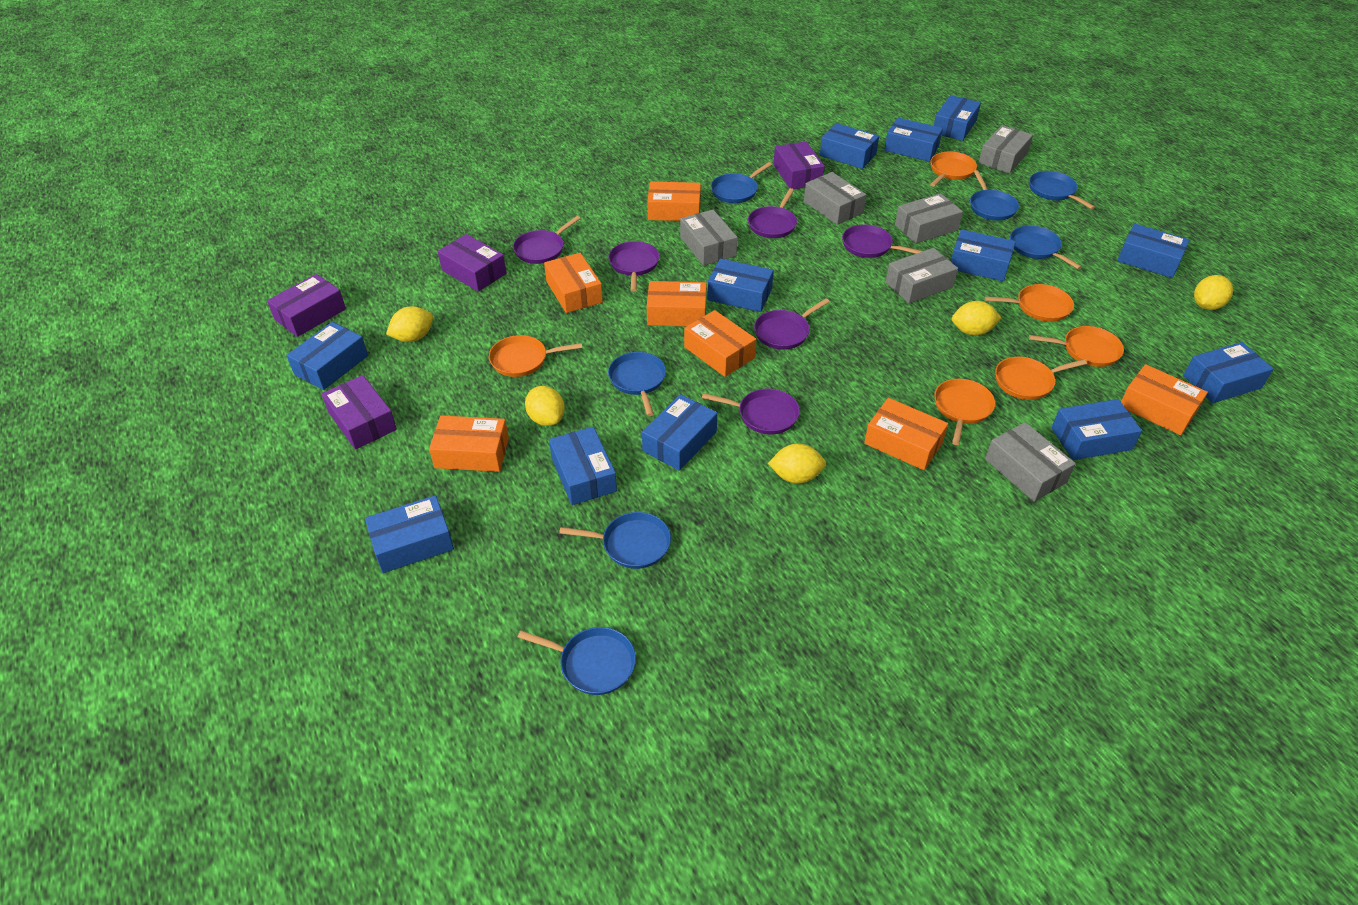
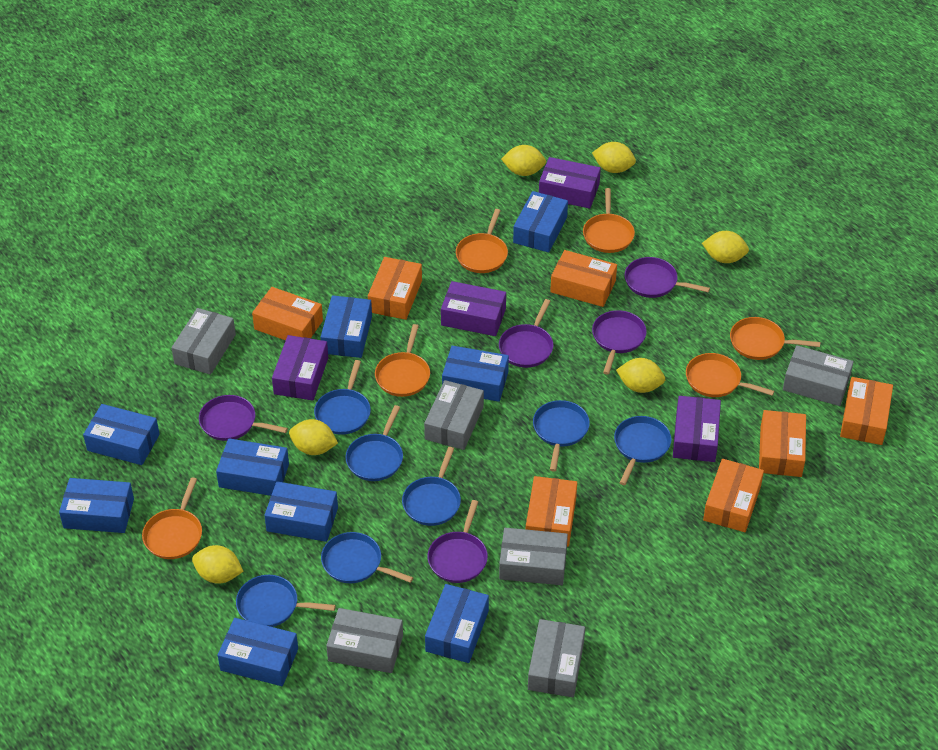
blue box: 12 -> 9
purple pan: 6 -> 5
yellow lemon: 5 -> 6

